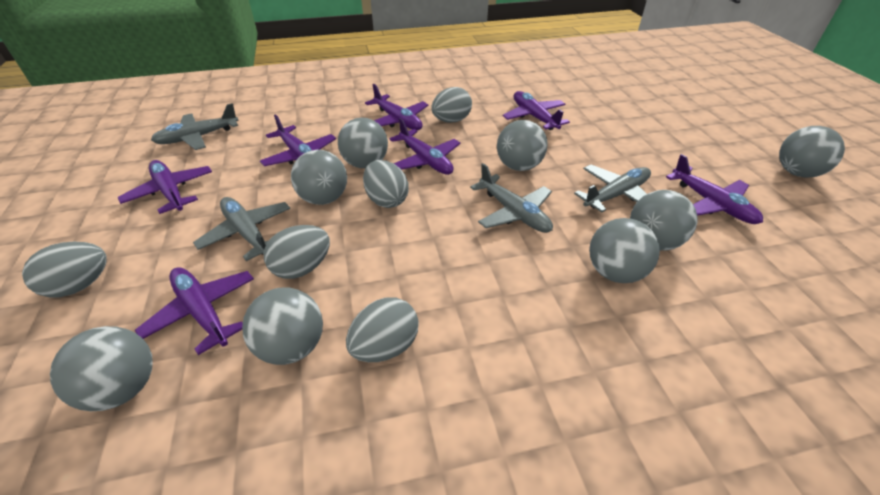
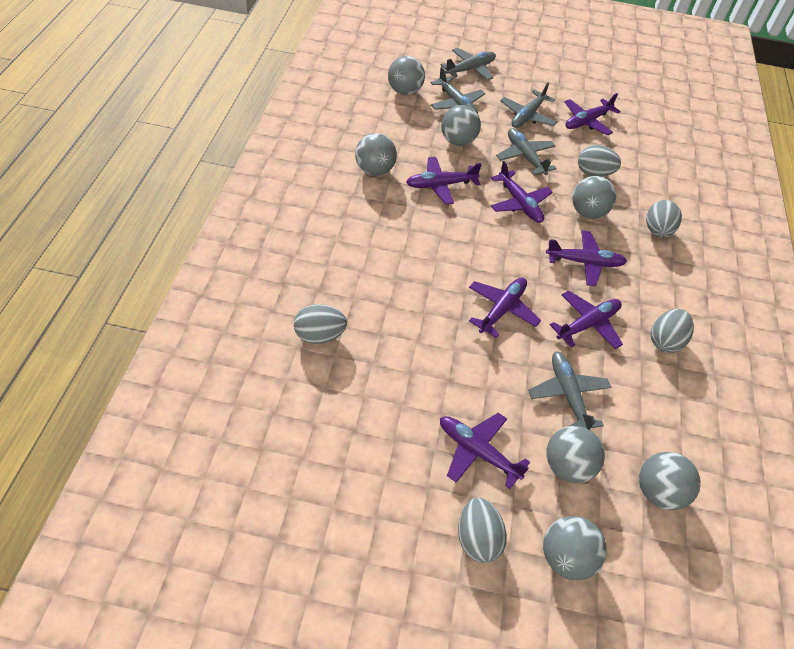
grey ball: 8 -> 7
grey plane: 4 -> 5

